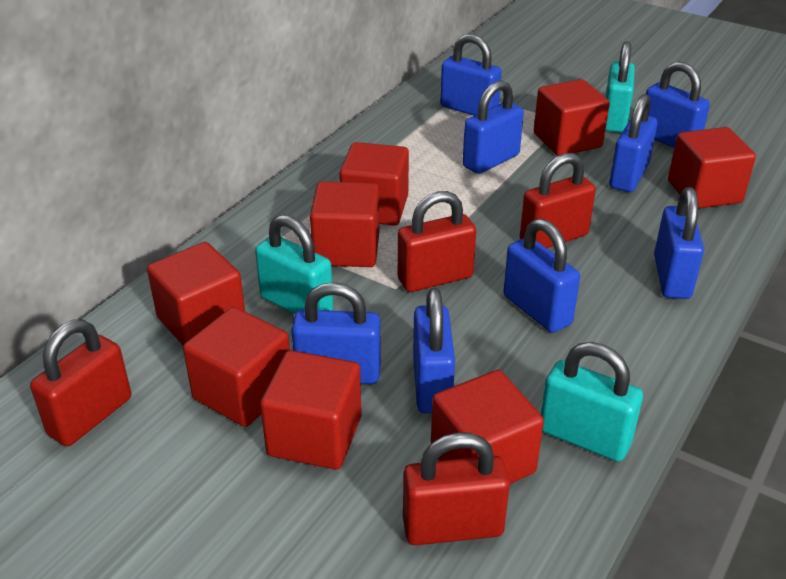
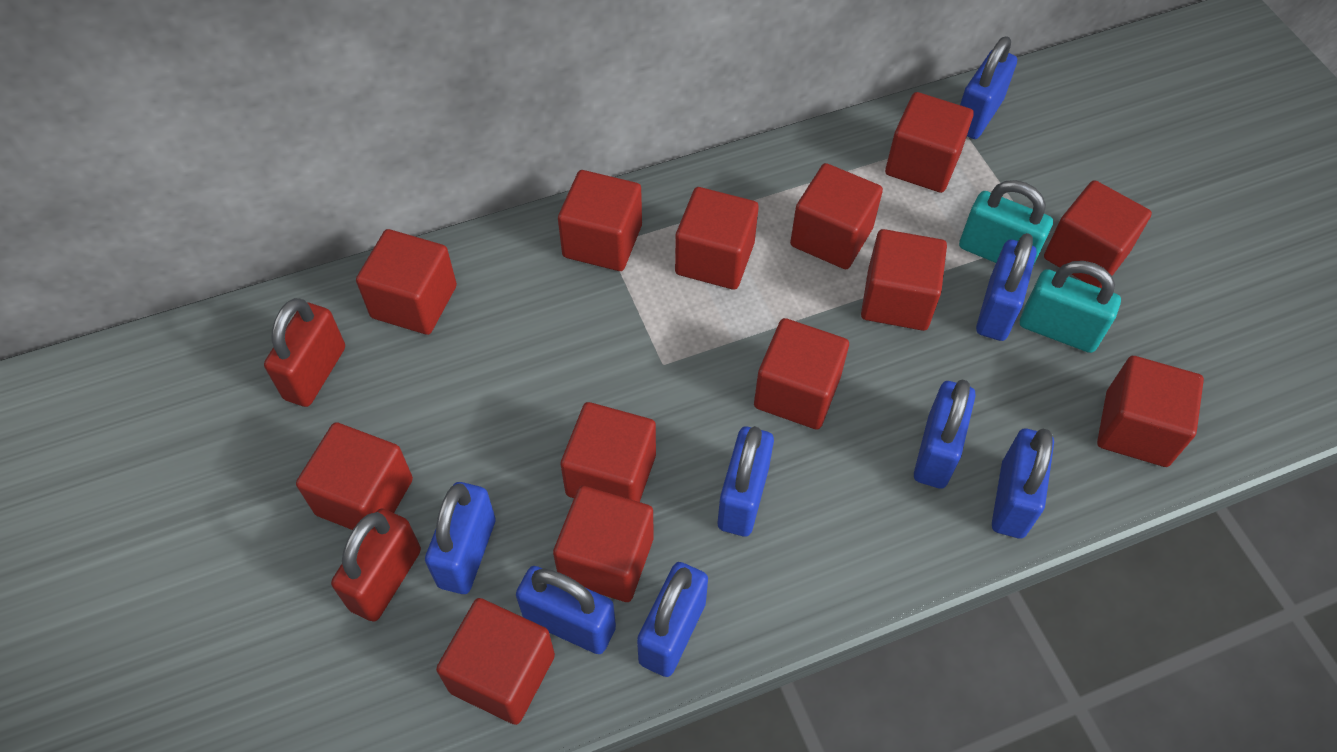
red cube: 8 -> 13
red padlock: 4 -> 2
turquoise padlock: 3 -> 2

